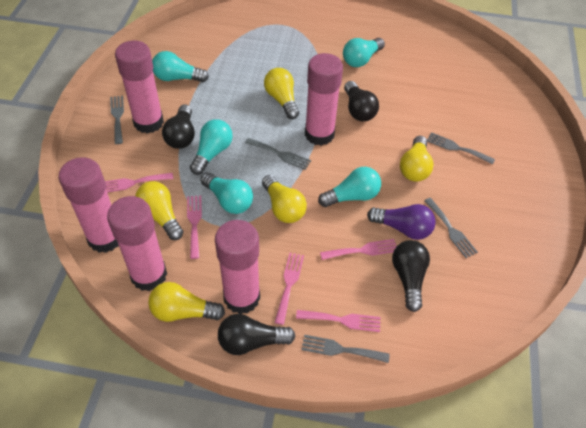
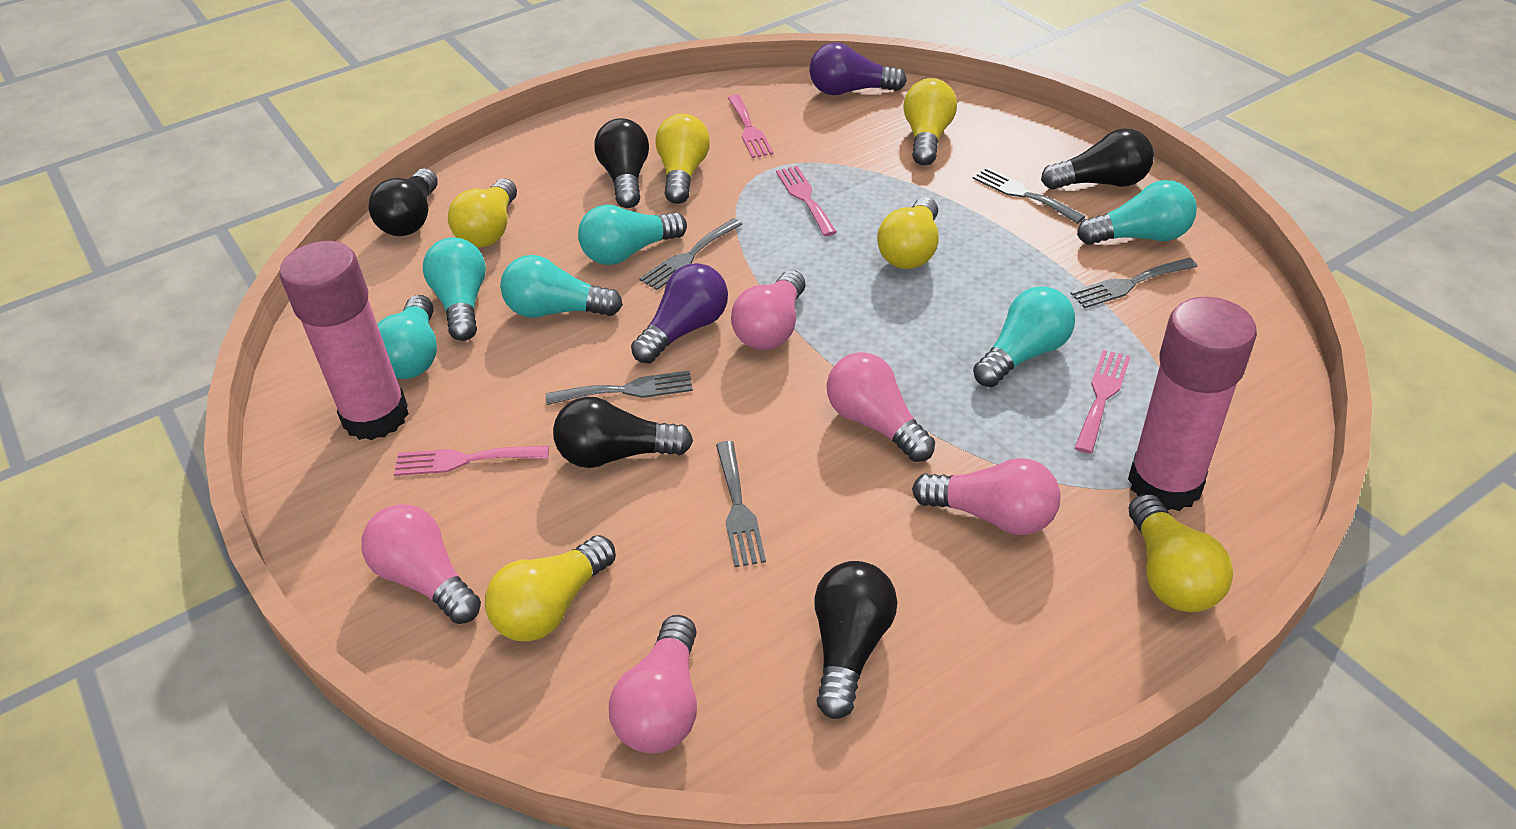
black light bulb: 4 -> 5
pink fork: 5 -> 4
pink glue stick: 5 -> 2
pink light bulb: 0 -> 5
purple light bulb: 1 -> 2
turquoise light bulb: 5 -> 6
yellow light bulb: 5 -> 6

